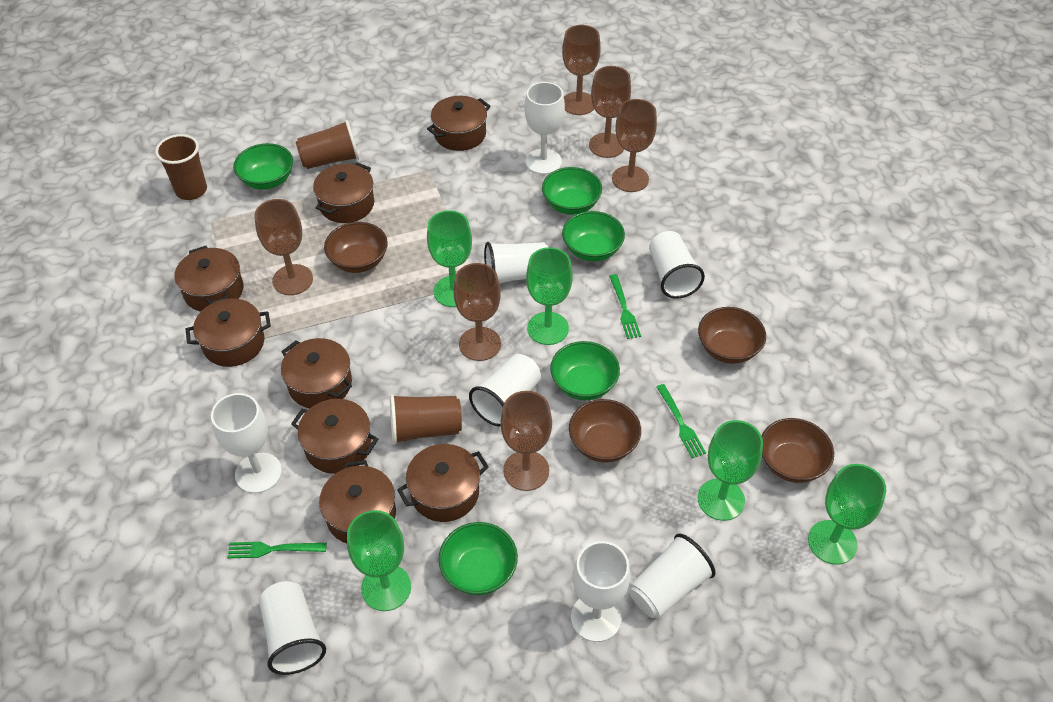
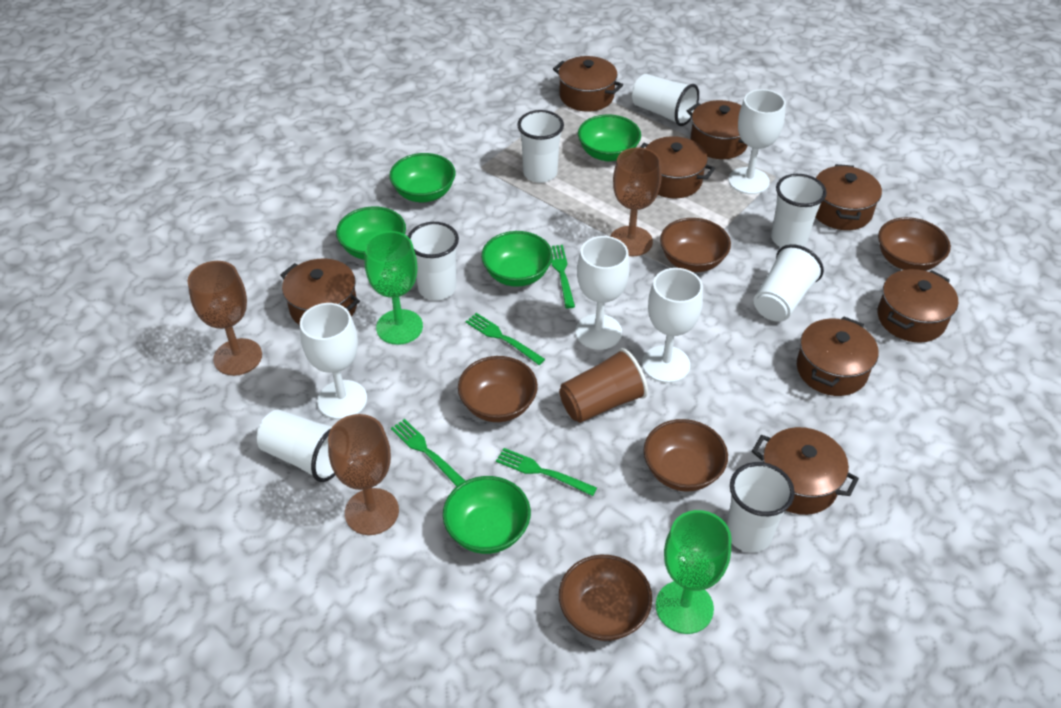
brown bowl: 4 -> 5
brown cup: 3 -> 1
brown goblet: 6 -> 3
green fork: 3 -> 4
green goblet: 5 -> 2
white cup: 5 -> 7
white goblet: 3 -> 4

